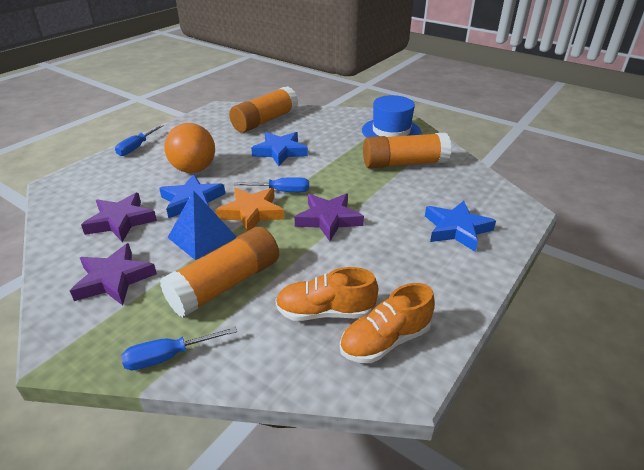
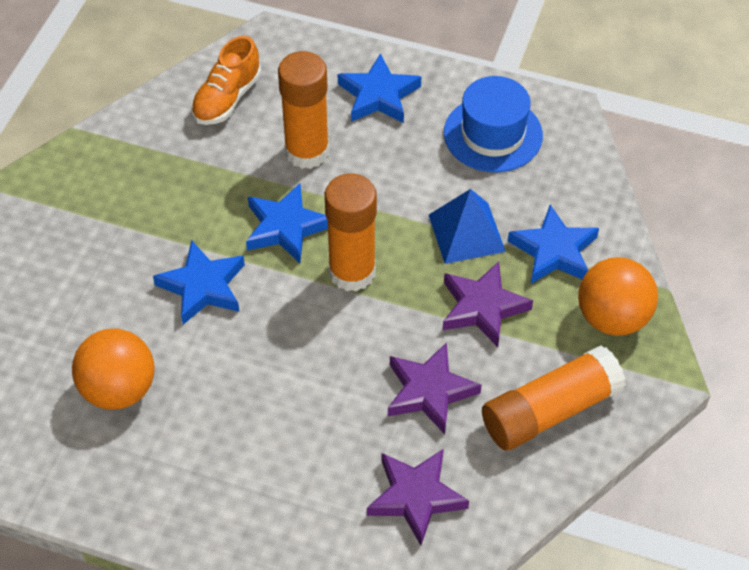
blue screwdriver: 3 -> 0
blue star: 3 -> 4
orange ball: 1 -> 2
orange shoe: 2 -> 1
orange star: 1 -> 0

